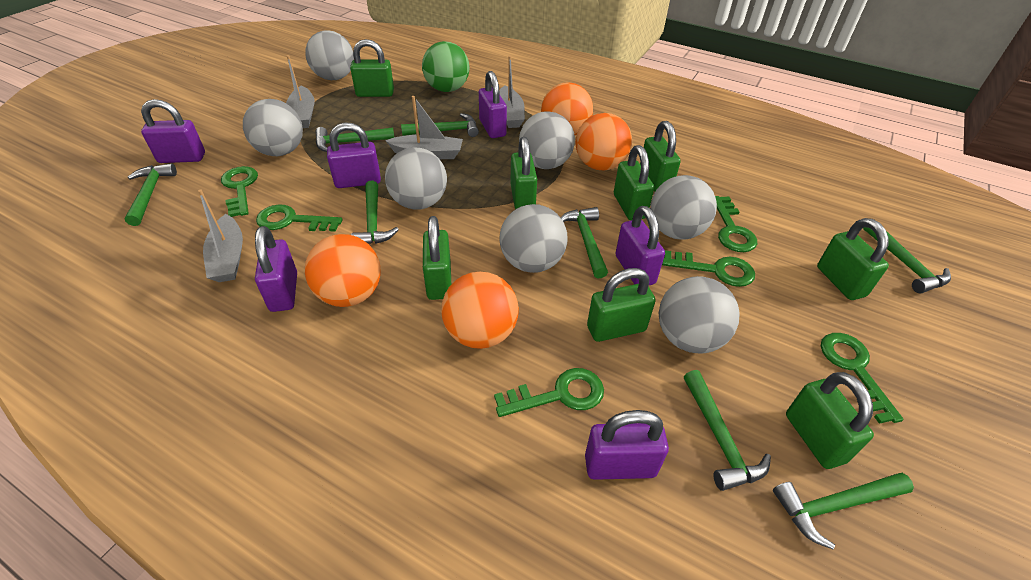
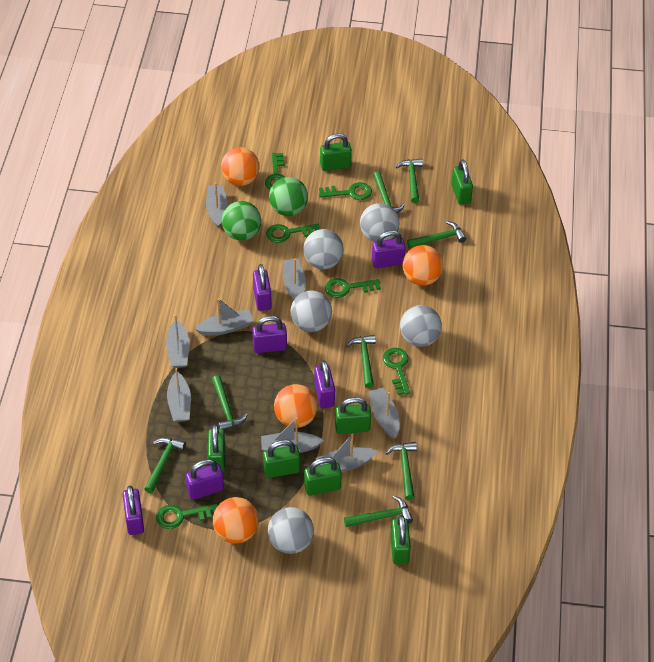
green ball: 1 -> 2
green padlock: 8 -> 7
grey ball: 7 -> 5
grey boat: 4 -> 8

